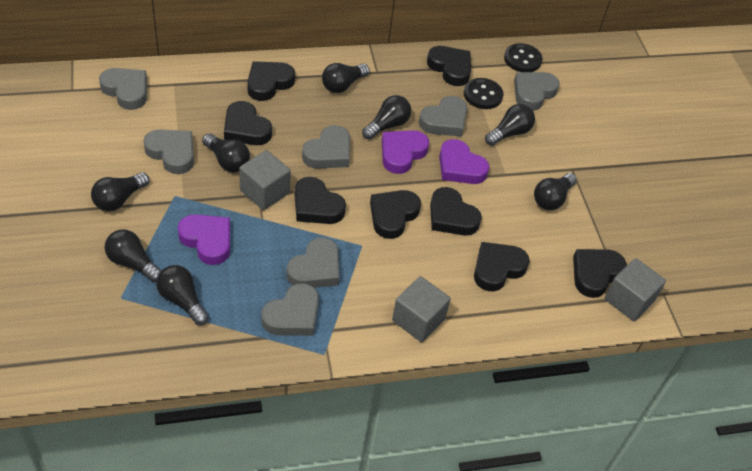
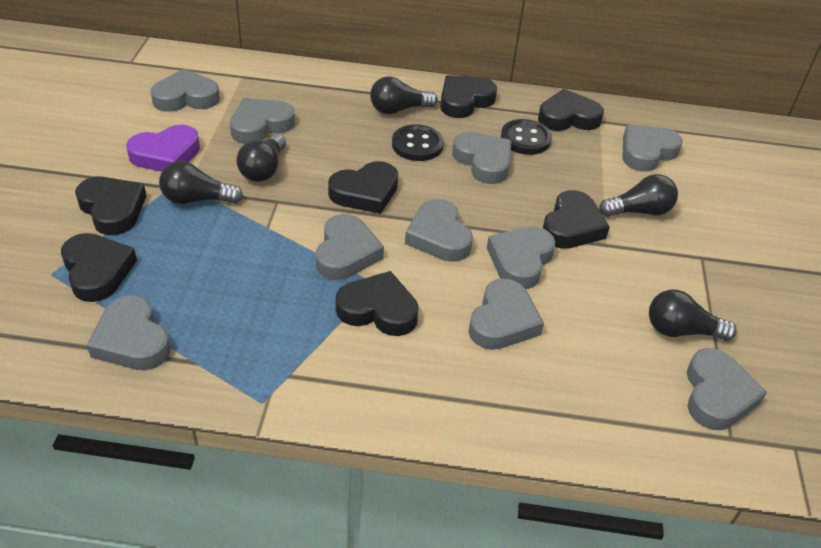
black heart: 8 -> 7
black light bulb: 8 -> 5
grey cube: 3 -> 0
grey heart: 7 -> 10
purple heart: 3 -> 1

